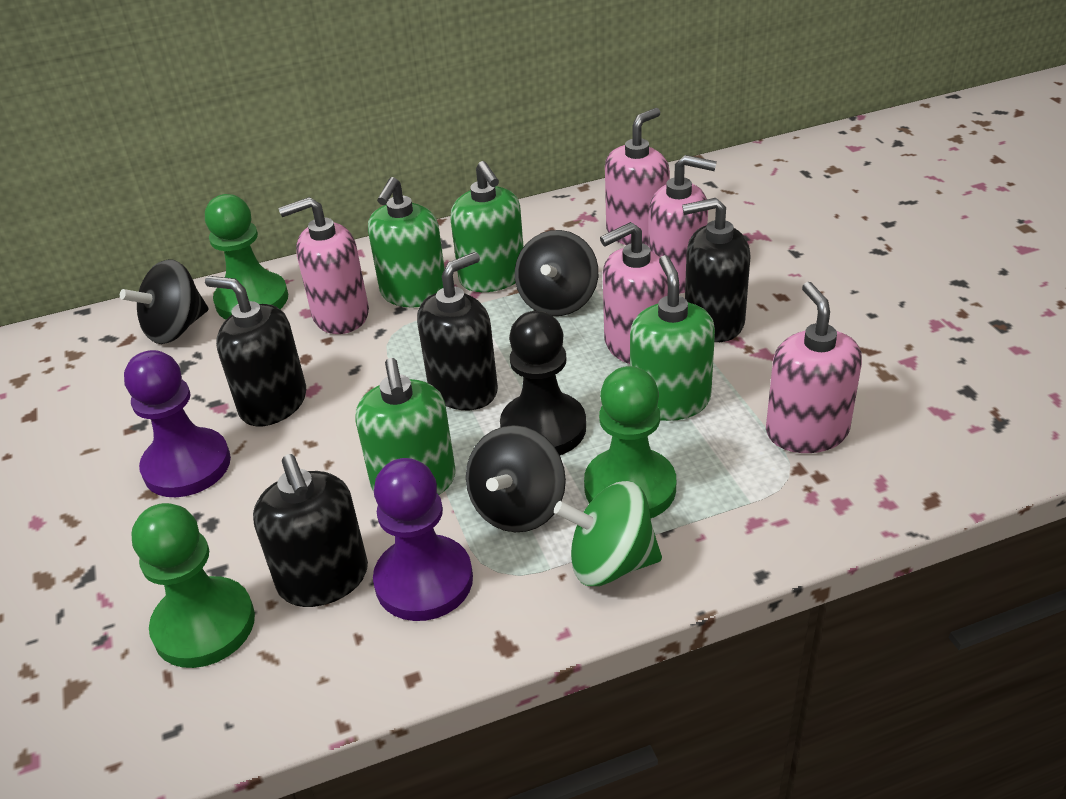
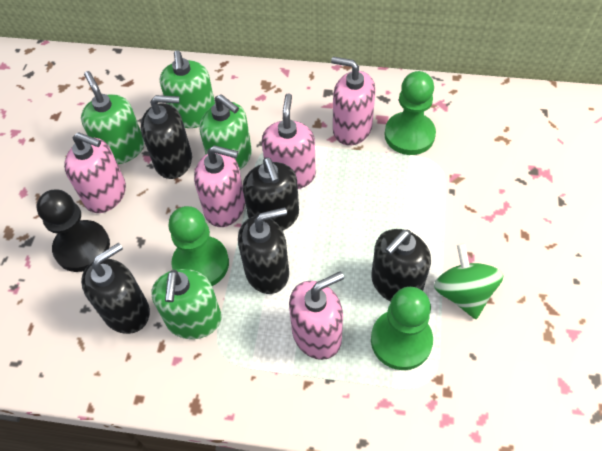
black soap dispenser: 4 -> 5
black spinning top: 3 -> 0
purple pawn: 2 -> 0

